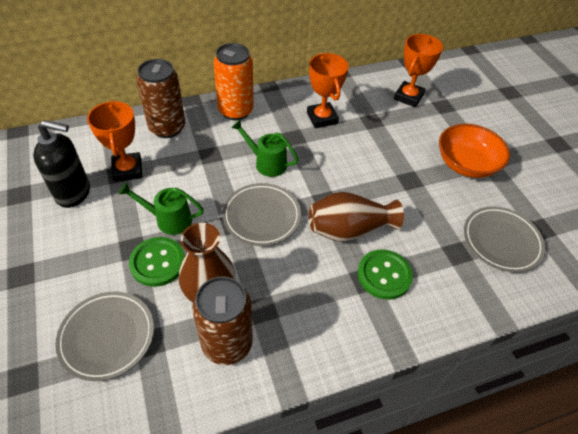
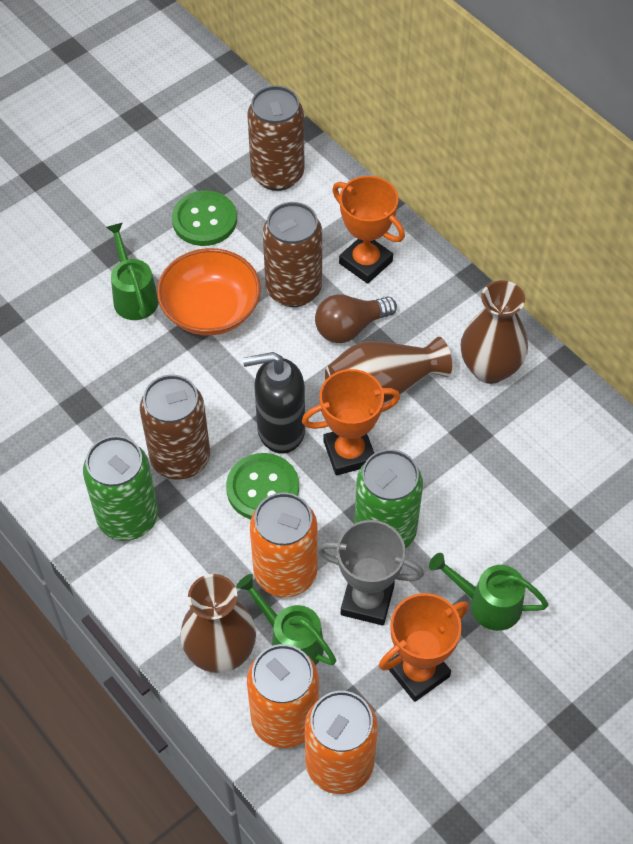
brown can: 2 -> 3
brown light bulb: 0 -> 1
brown vase: 2 -> 3
green can: 0 -> 2
green watering can: 2 -> 3
grey plate: 3 -> 0
grey trophy: 0 -> 1
orange can: 1 -> 3

